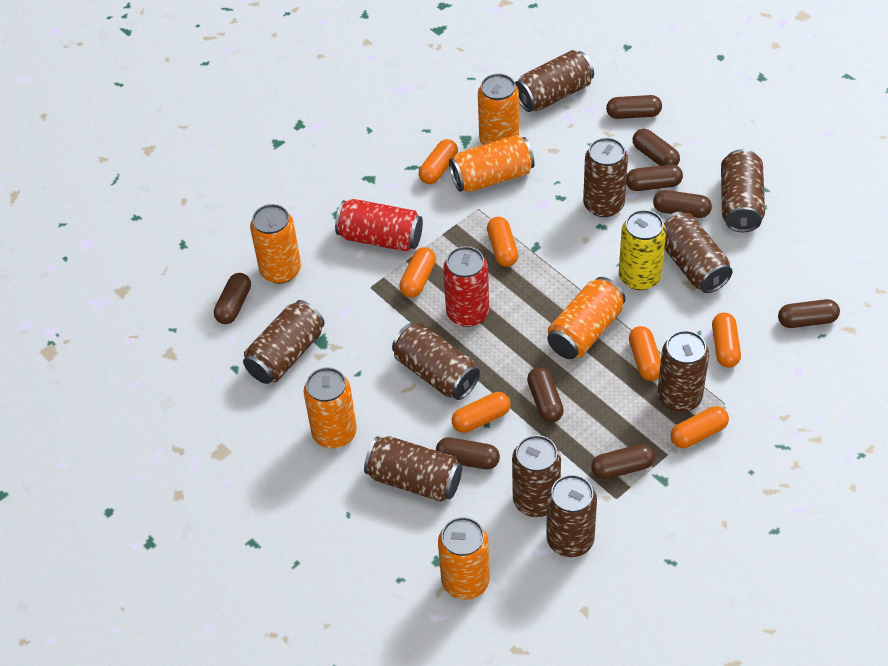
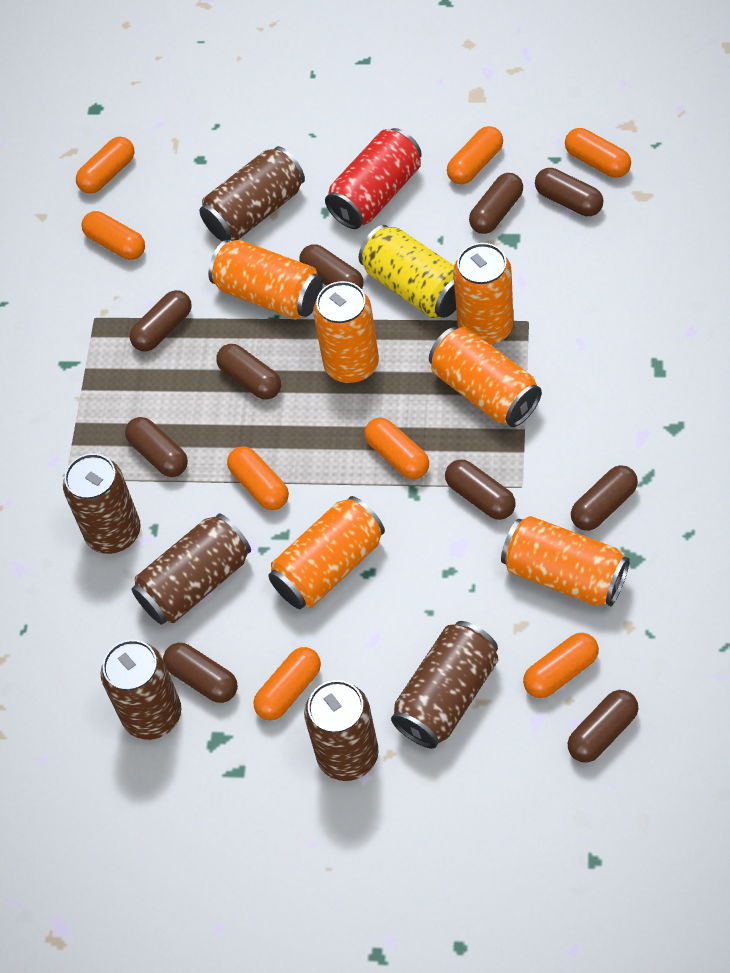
brown can: 10 -> 6
brown capsule: 9 -> 10
orange capsule: 7 -> 8
red can: 2 -> 1

